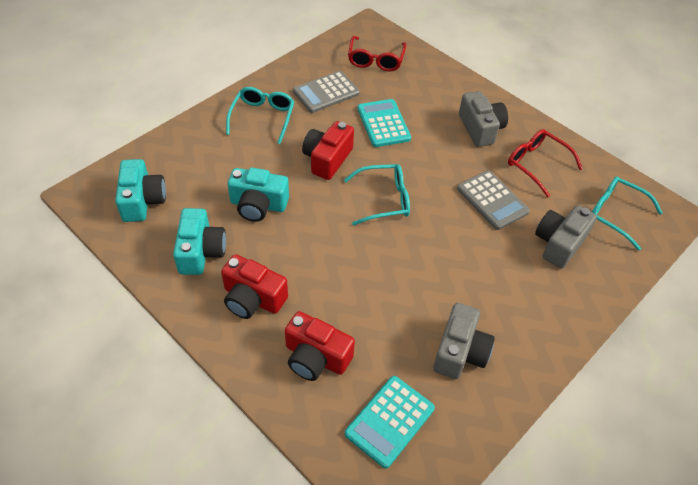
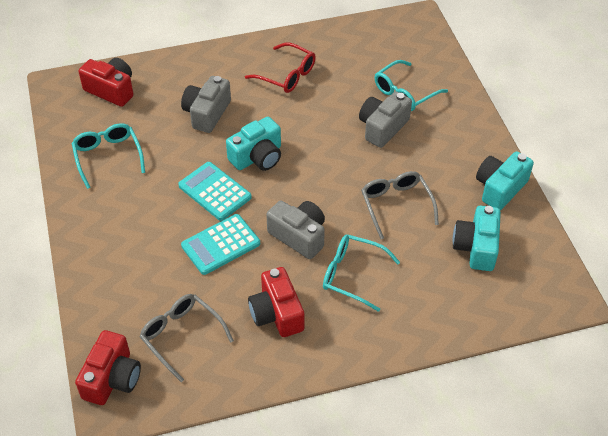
grey calculator: 2 -> 0
grey glasses: 0 -> 2
red glasses: 2 -> 1

